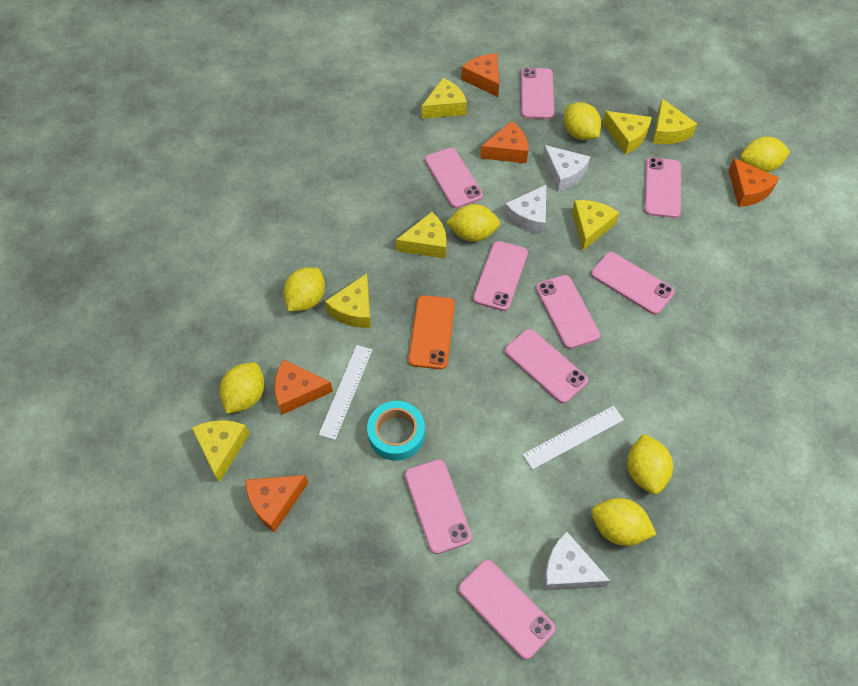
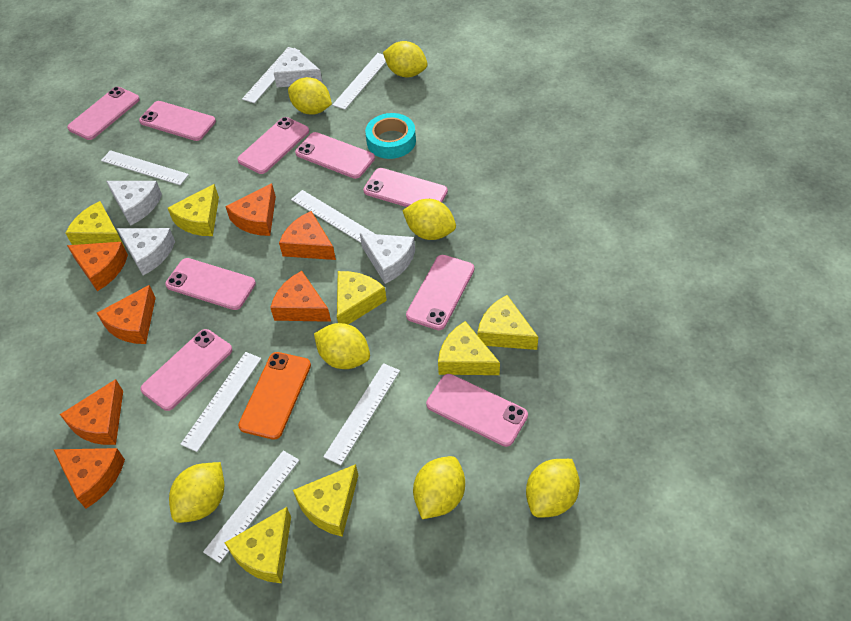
orange cheese: 5 -> 7
white cheese: 3 -> 4
white ruler: 2 -> 7

